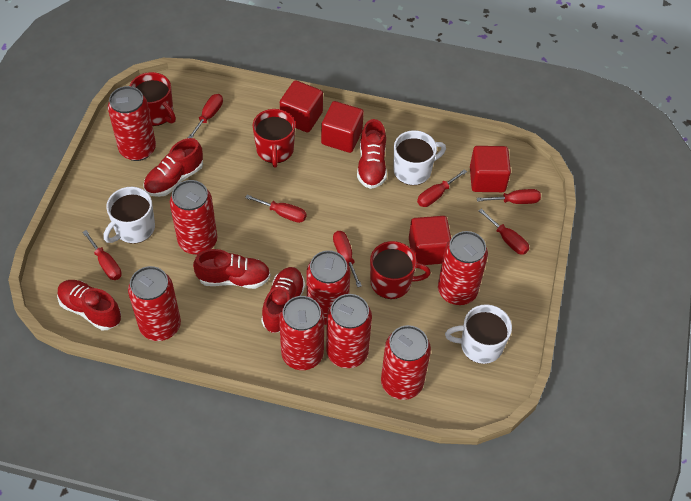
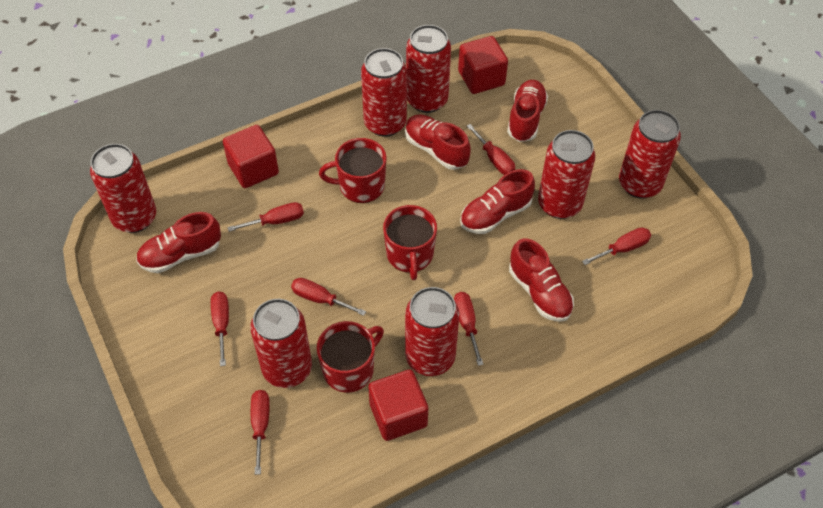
red can: 8 -> 7
red cube: 4 -> 3
white mug: 3 -> 0

